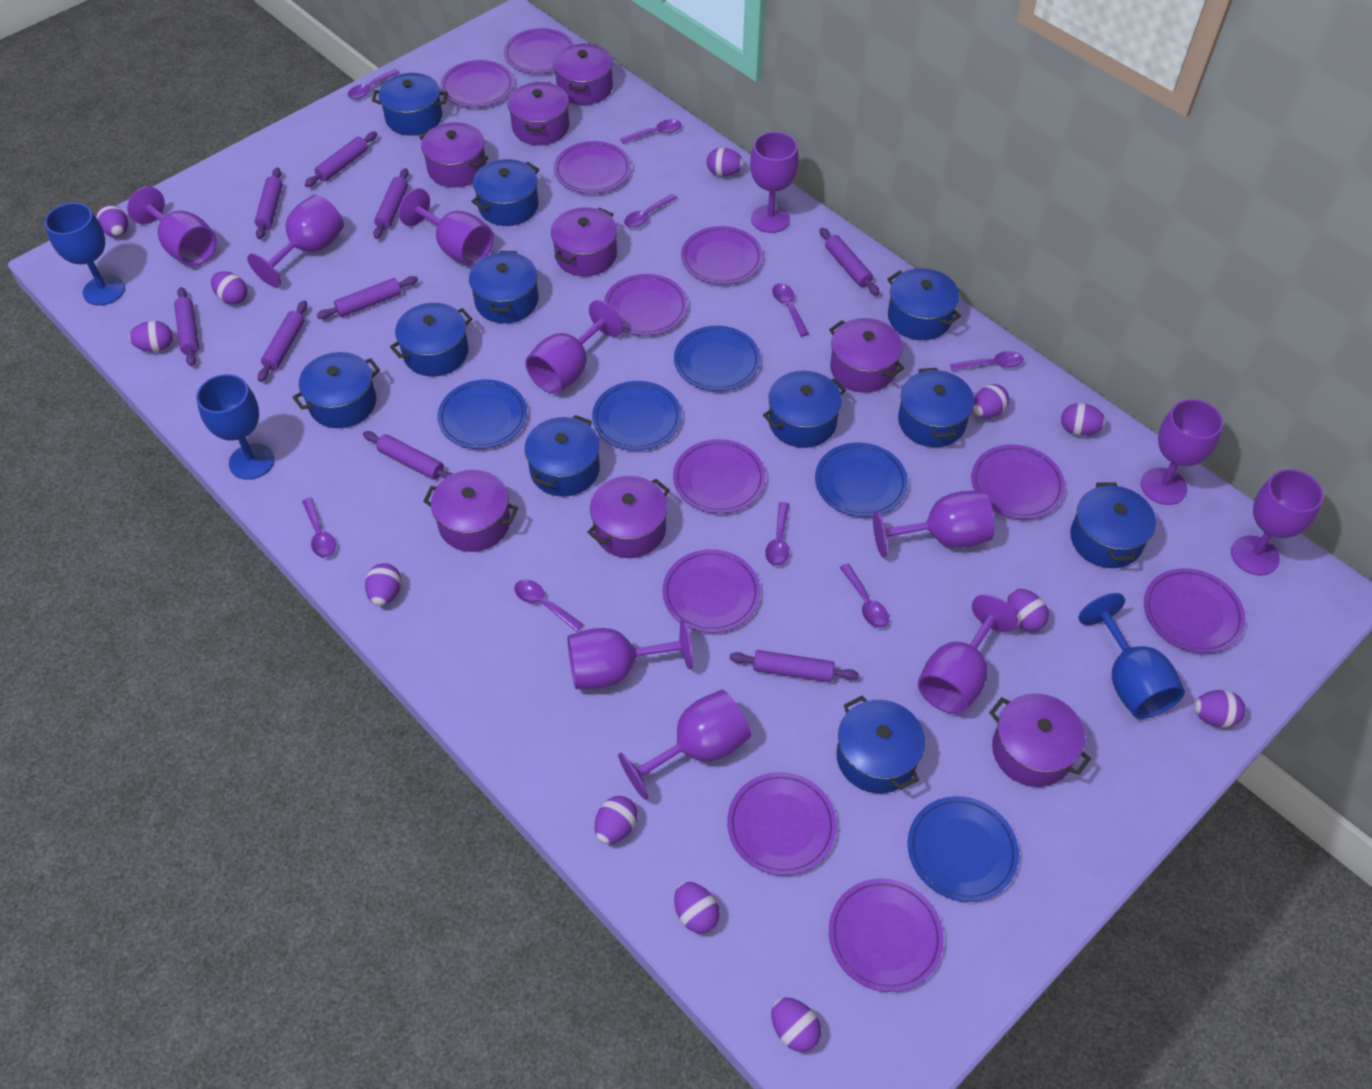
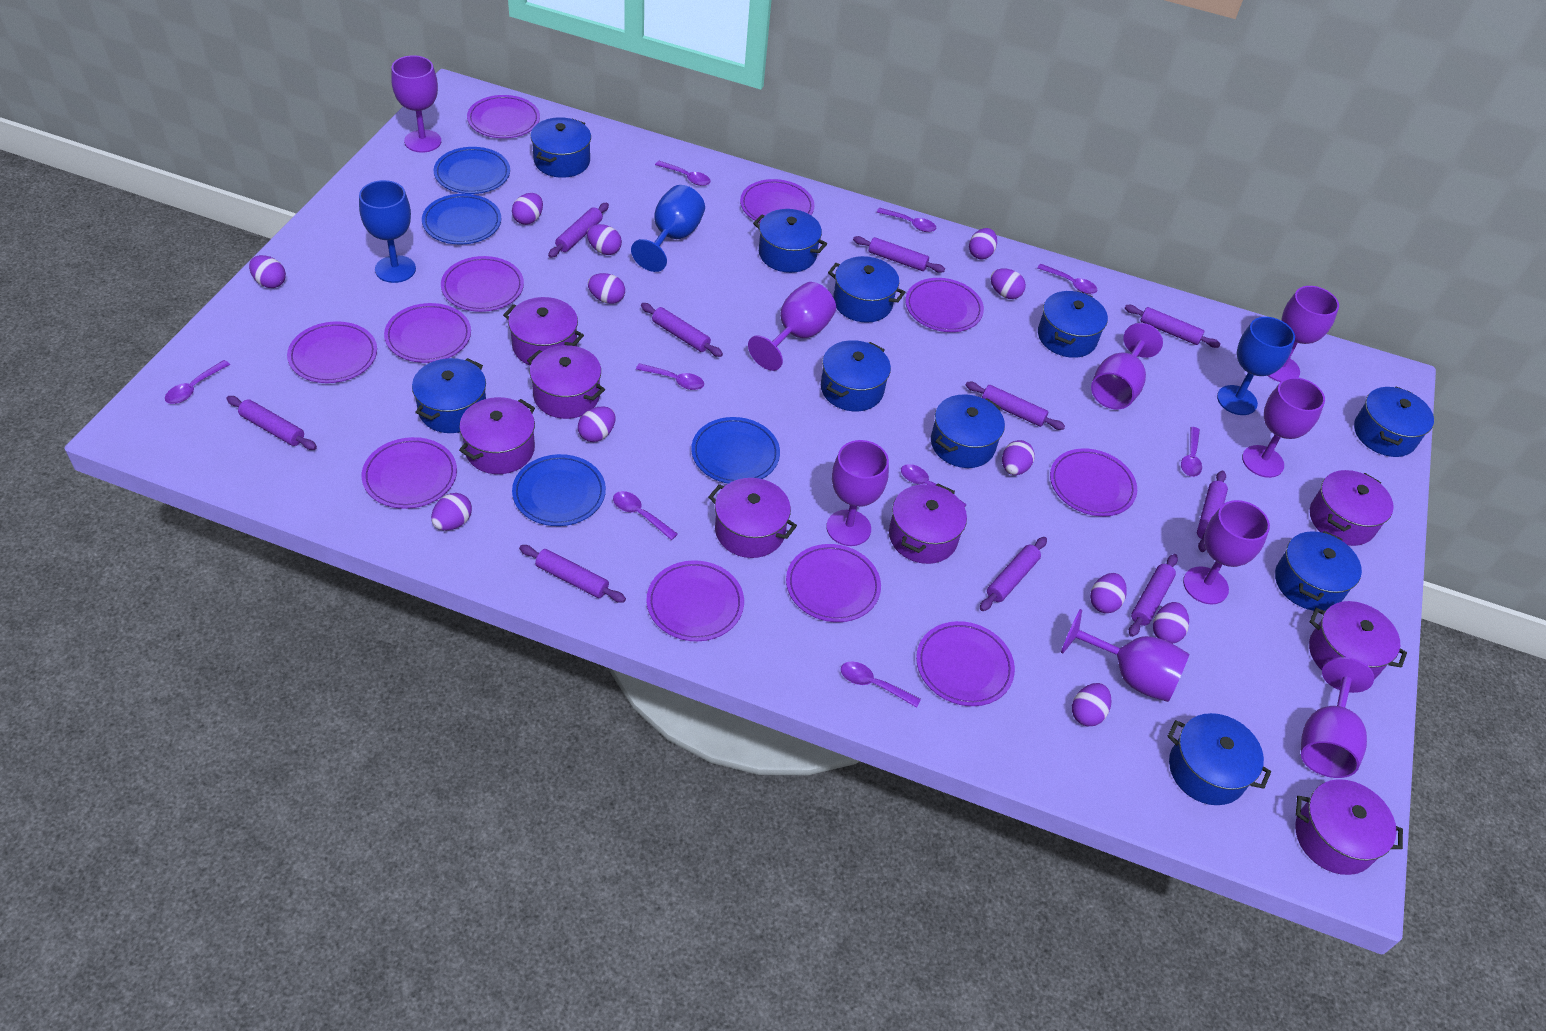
blue plate: 5 -> 4
blue pot: 11 -> 10
purple goblet: 11 -> 9
purple rolling pin: 9 -> 10

